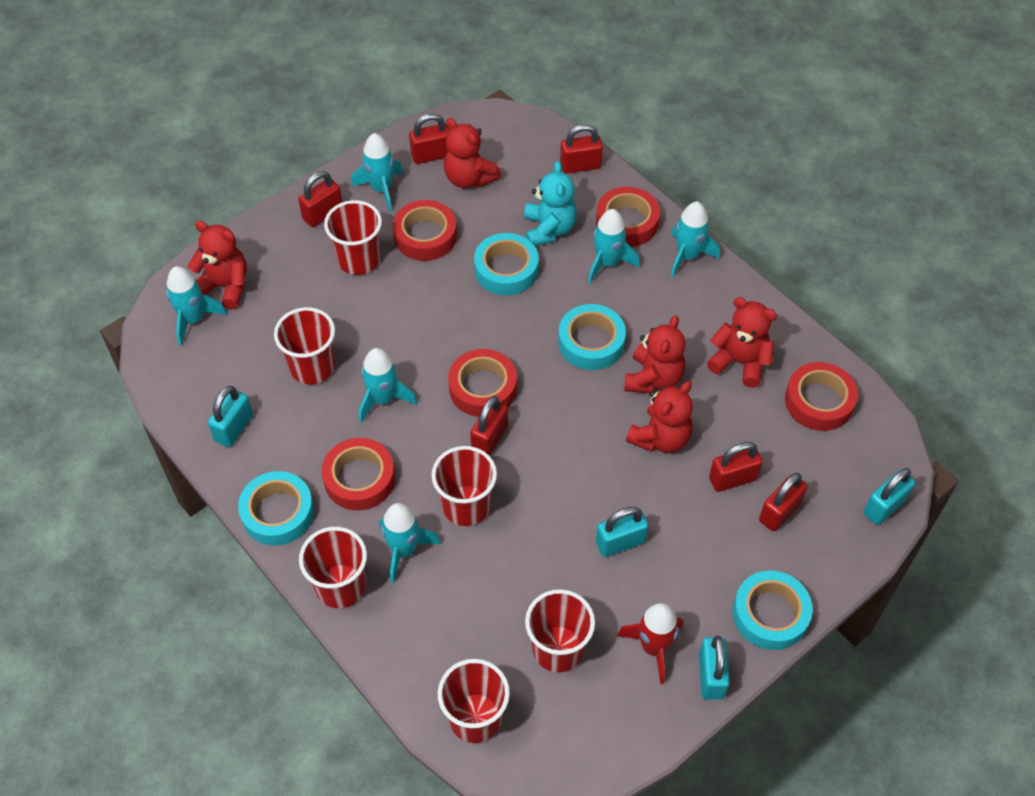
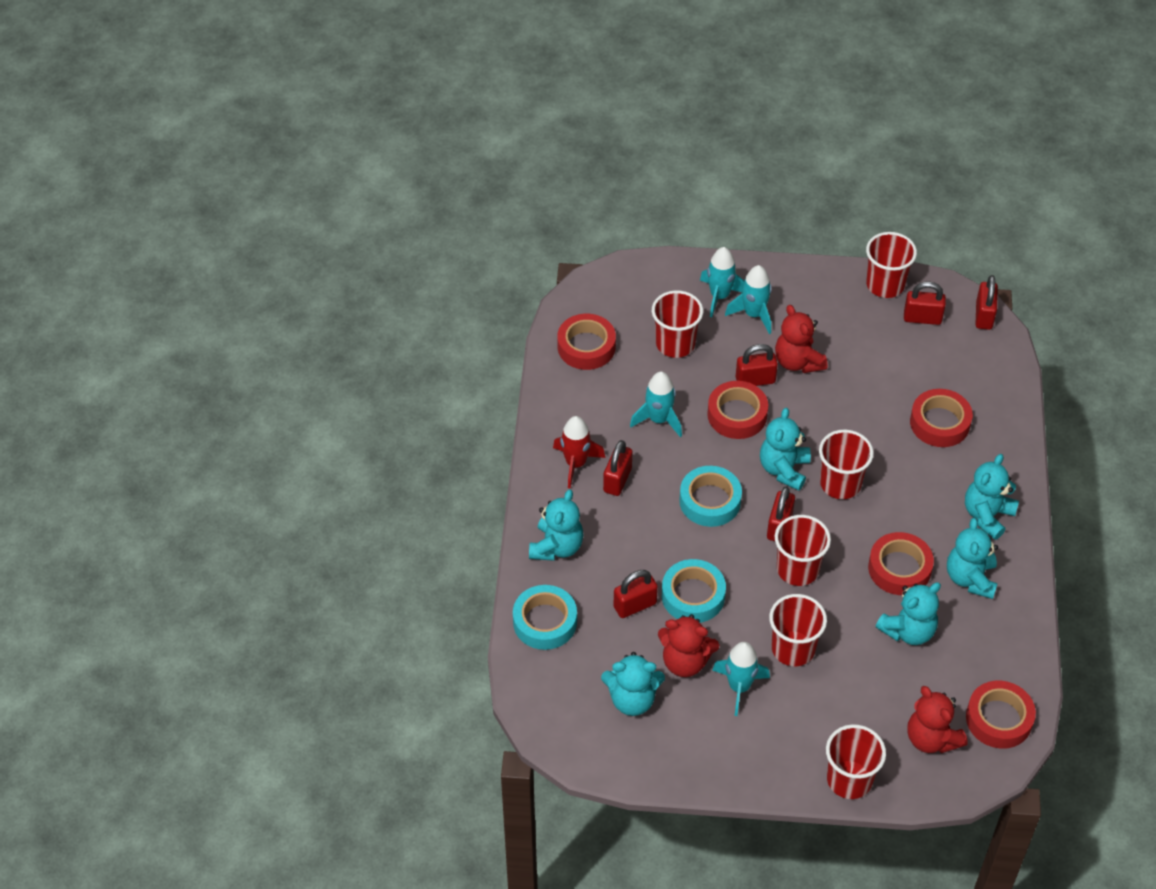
red teddy bear: 5 -> 3
turquoise padlock: 4 -> 0
turquoise rocket: 6 -> 4
turquoise tape: 4 -> 3
turquoise teddy bear: 1 -> 6

